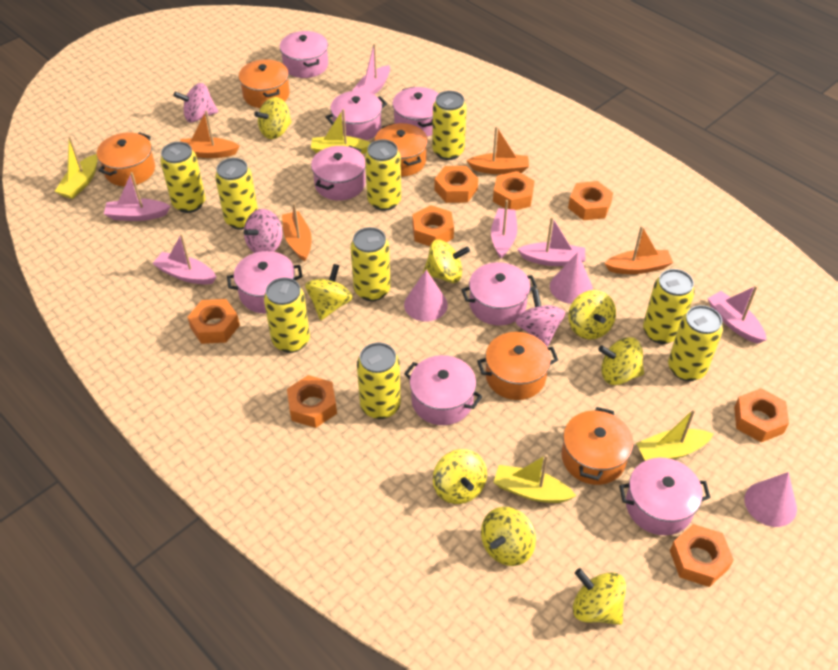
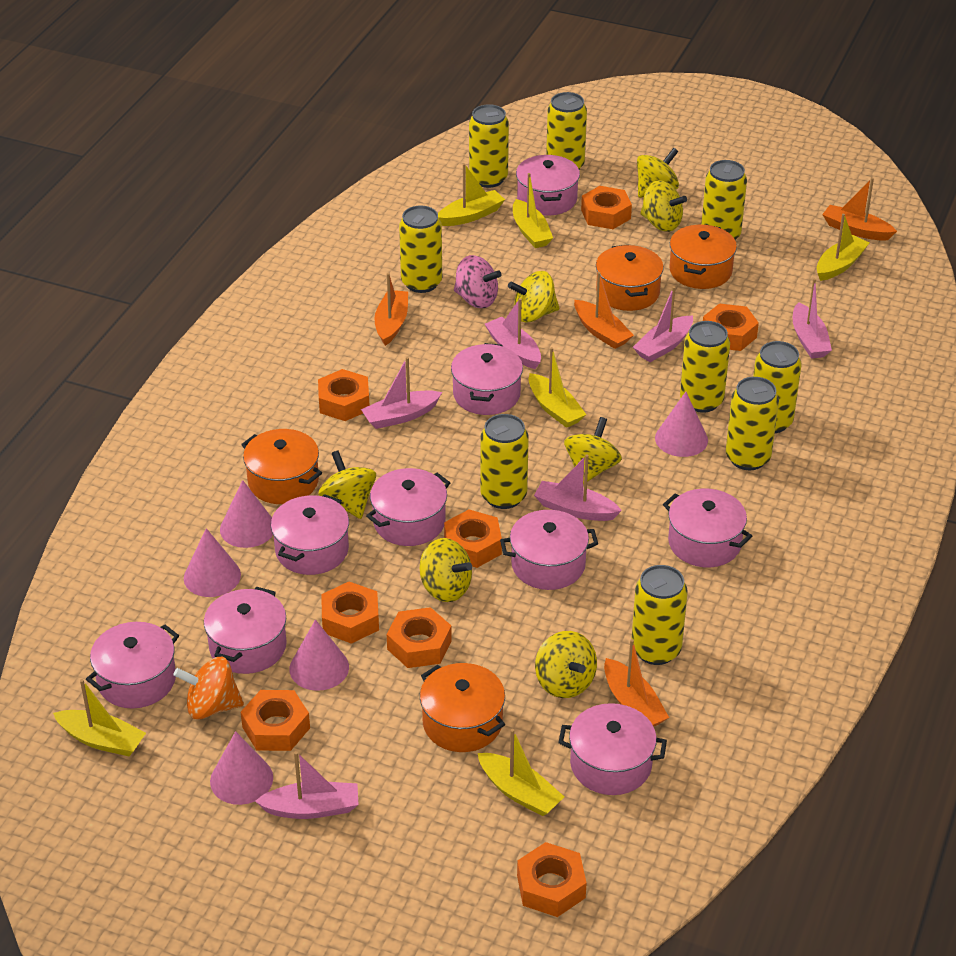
orange pot: 5 -> 4
orange spinning top: 0 -> 1
pink cone: 3 -> 5
pink pot: 8 -> 9
pink spinning top: 3 -> 1
yellow boat: 4 -> 6
yellow spinning top: 8 -> 7

